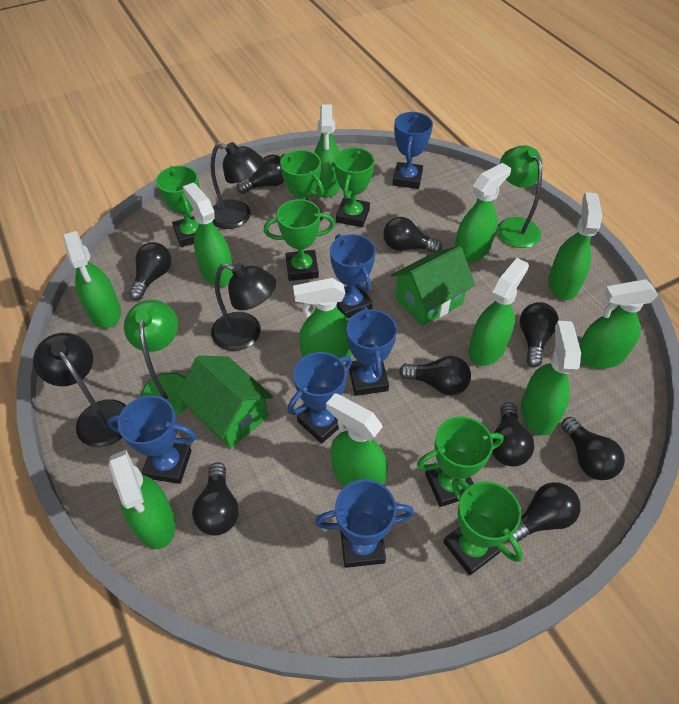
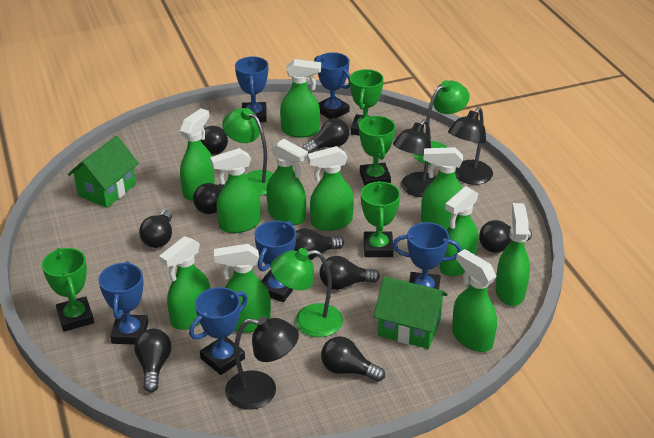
green lamp: 2 -> 3
green trophy: 6 -> 4

